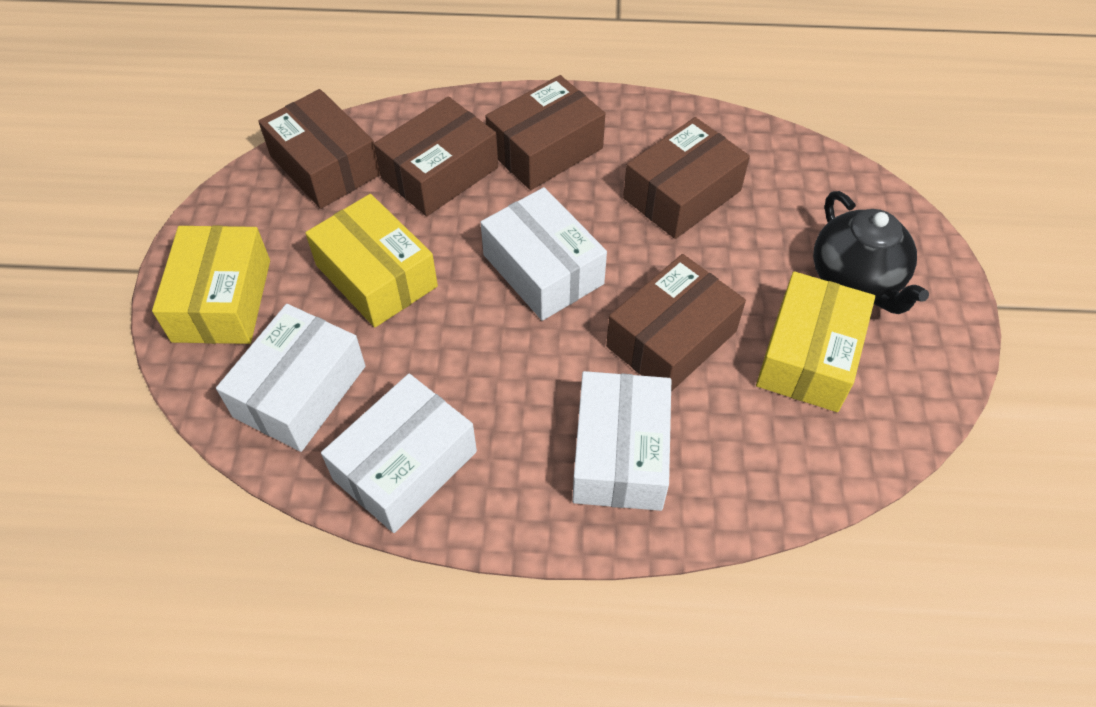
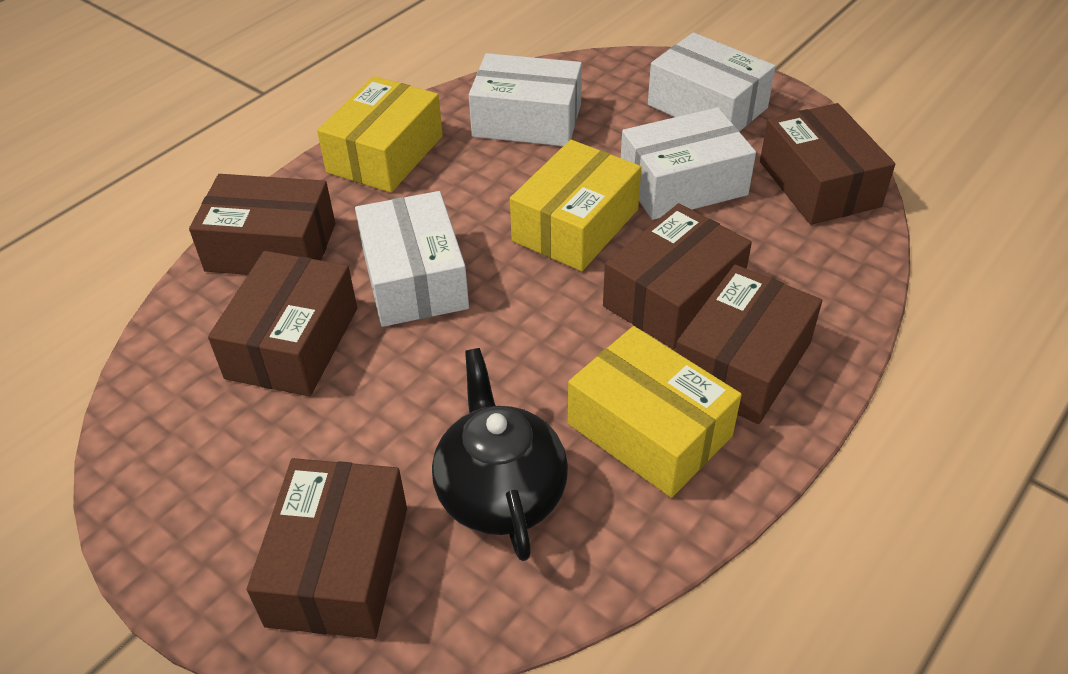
brown box: 5 -> 6

